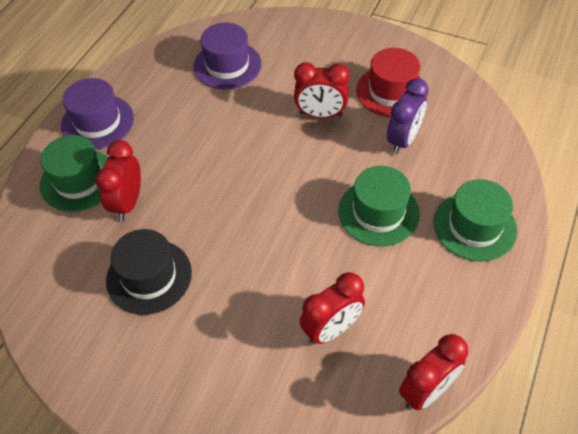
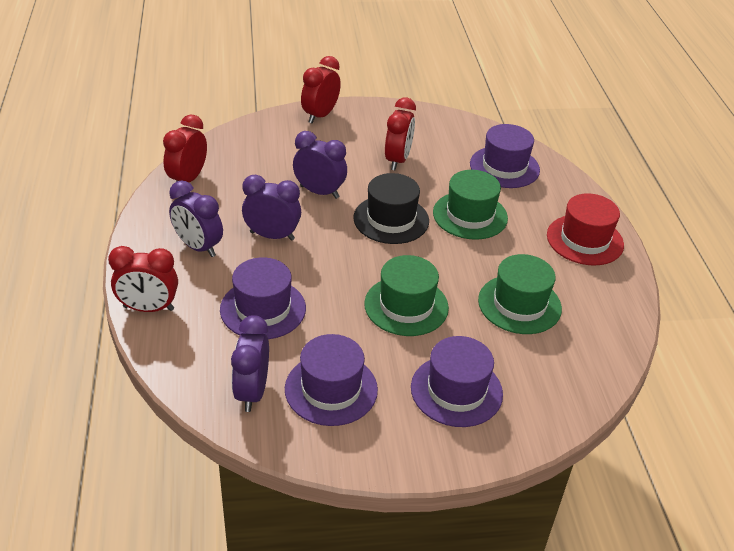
purple clock: 1 -> 4
purple hat: 2 -> 4

